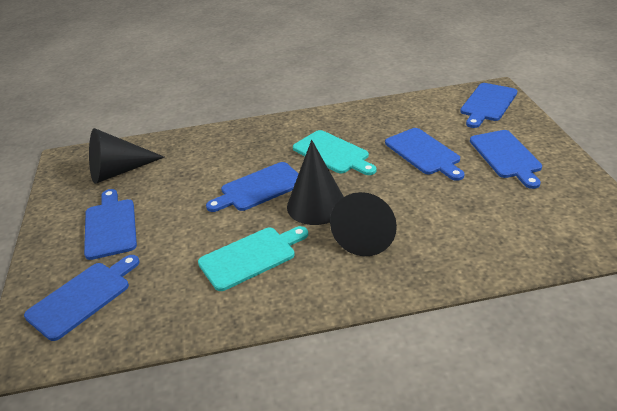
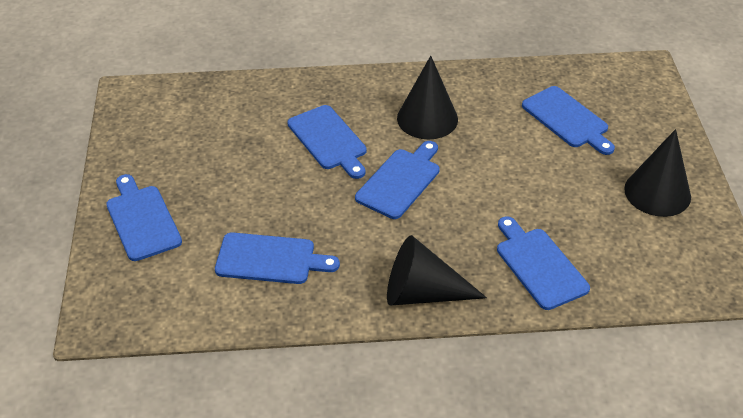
turquoise cutting board: 2 -> 0

